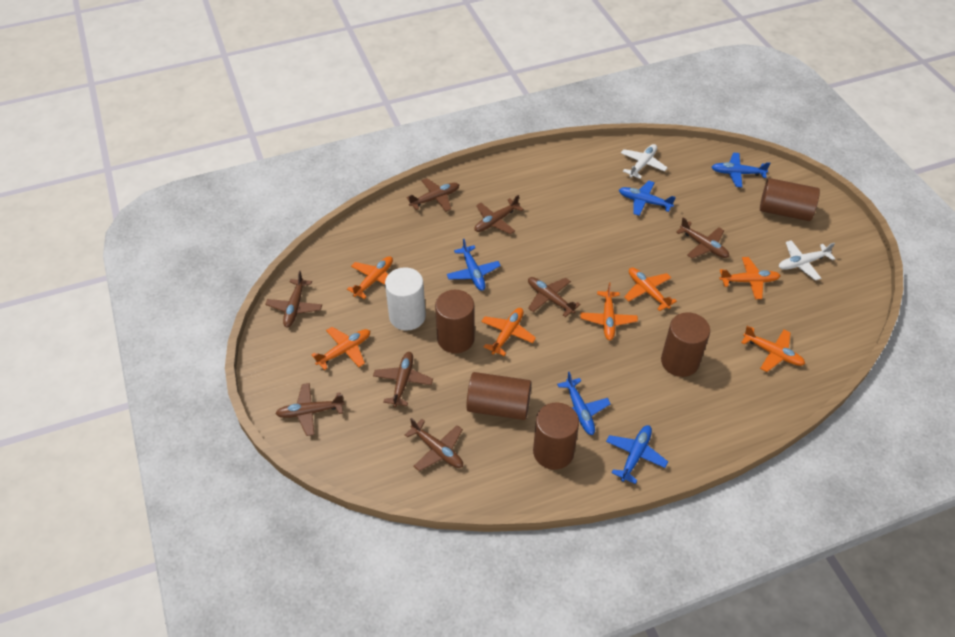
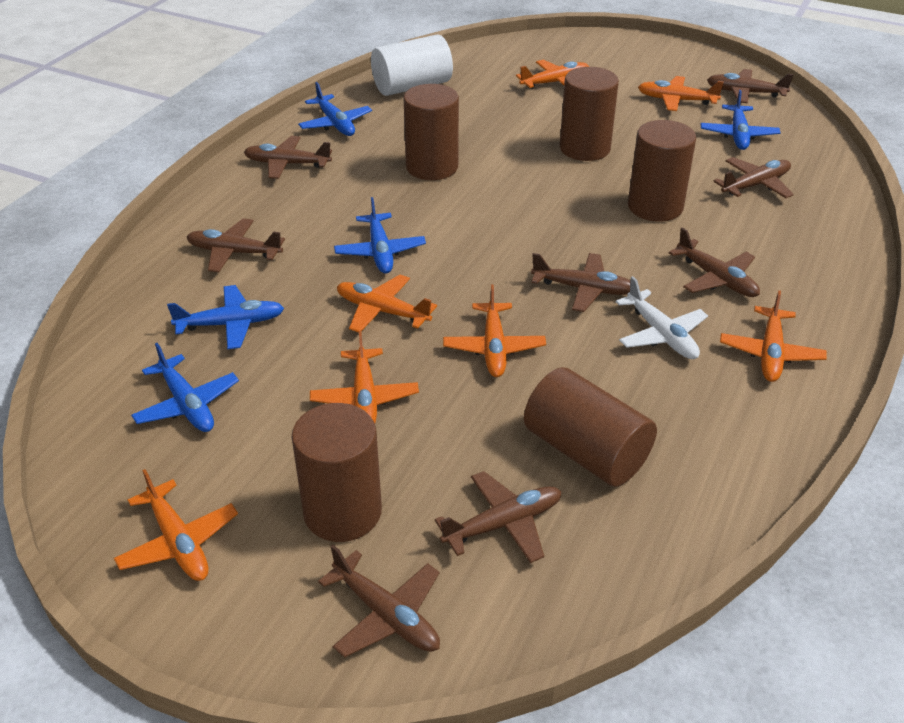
white plane: 2 -> 1

